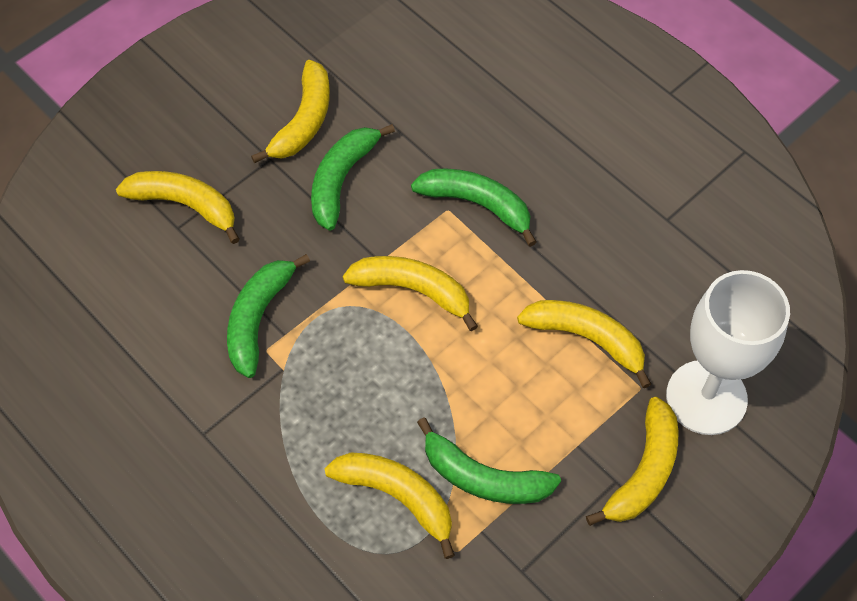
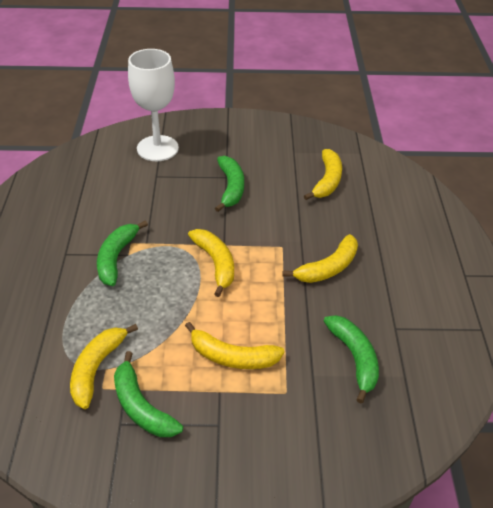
yellow banana: 6 -> 5

